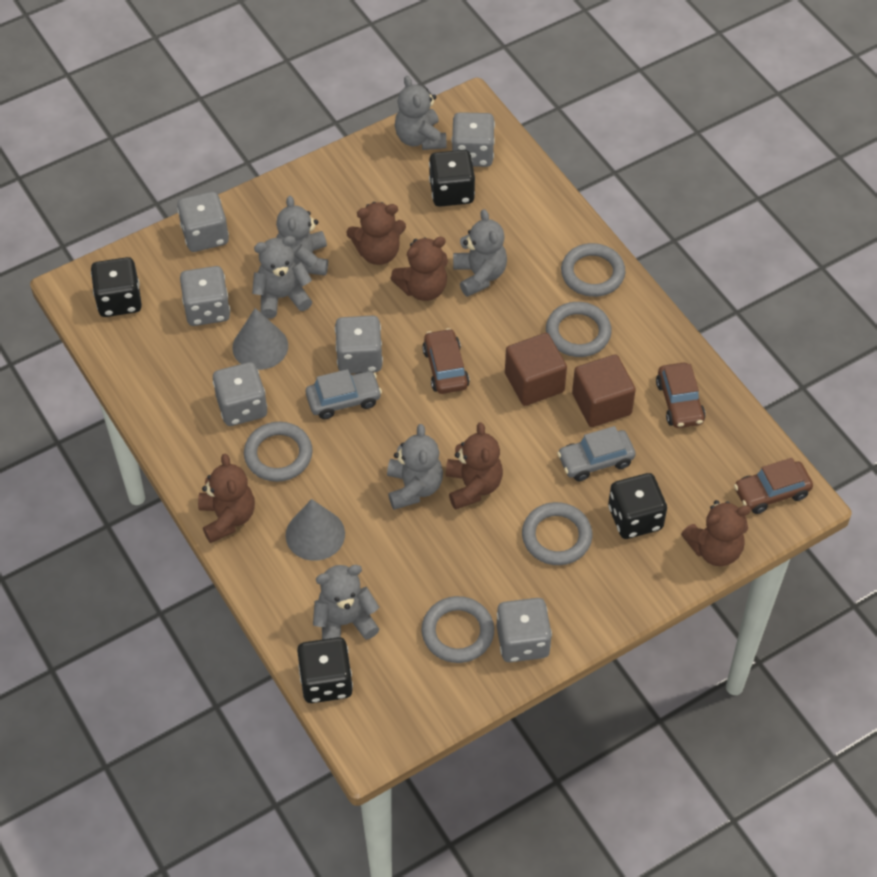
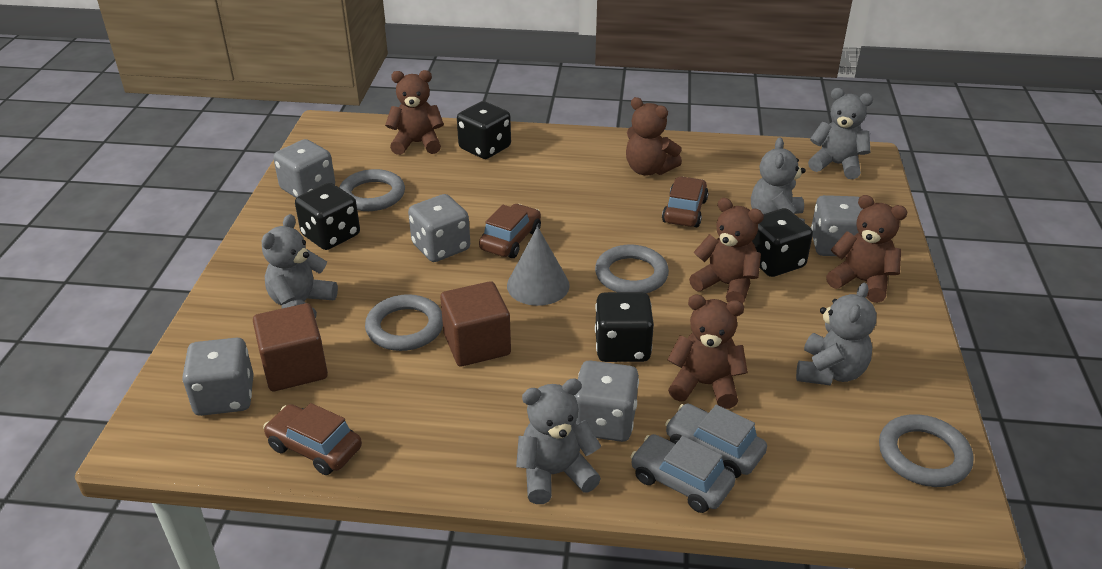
grey cone: 2 -> 1
grey dice: 6 -> 5
grey ring: 5 -> 4
grey teddy bear: 6 -> 5

